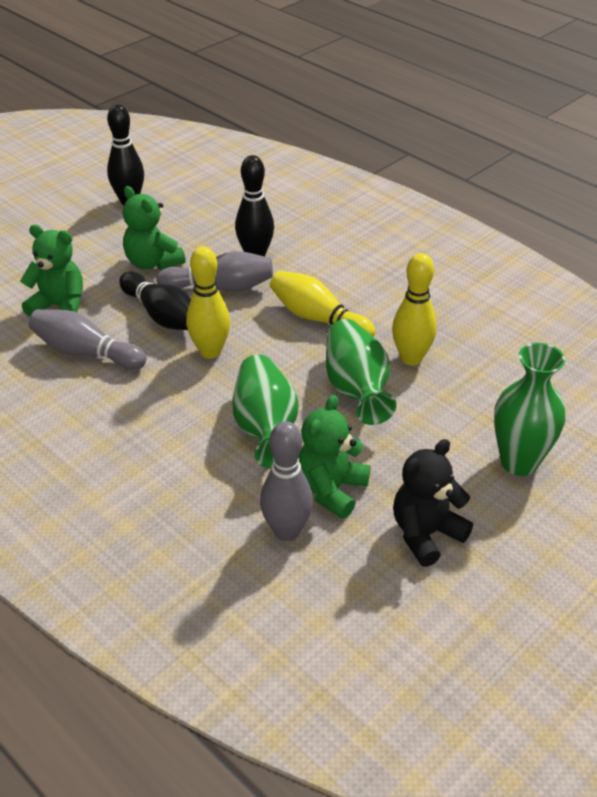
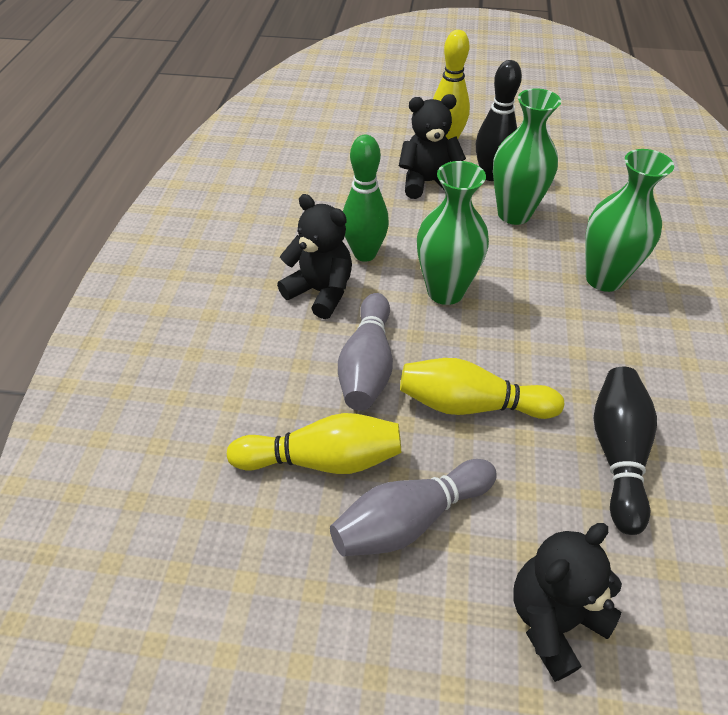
black bowling pin: 3 -> 2
black teddy bear: 1 -> 3
green bowling pin: 0 -> 1
green teddy bear: 3 -> 0
grey bowling pin: 3 -> 2

